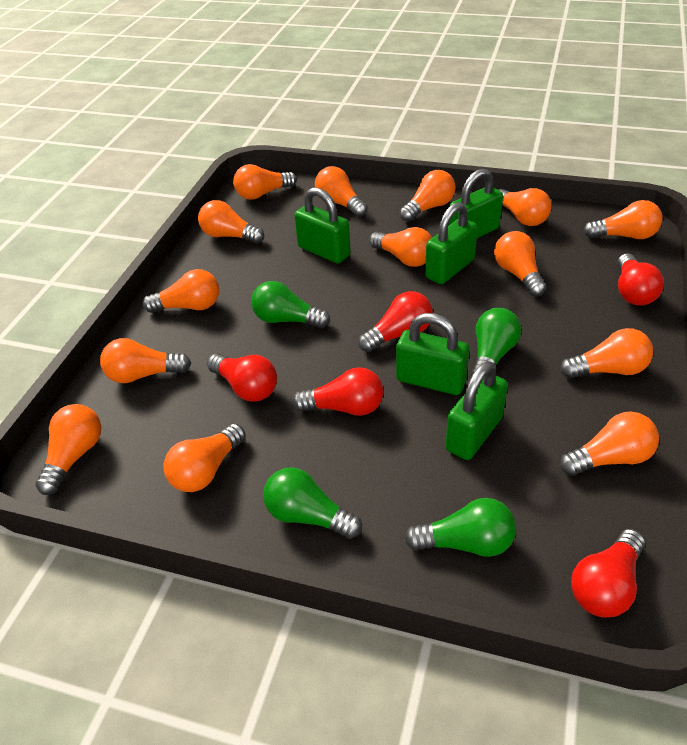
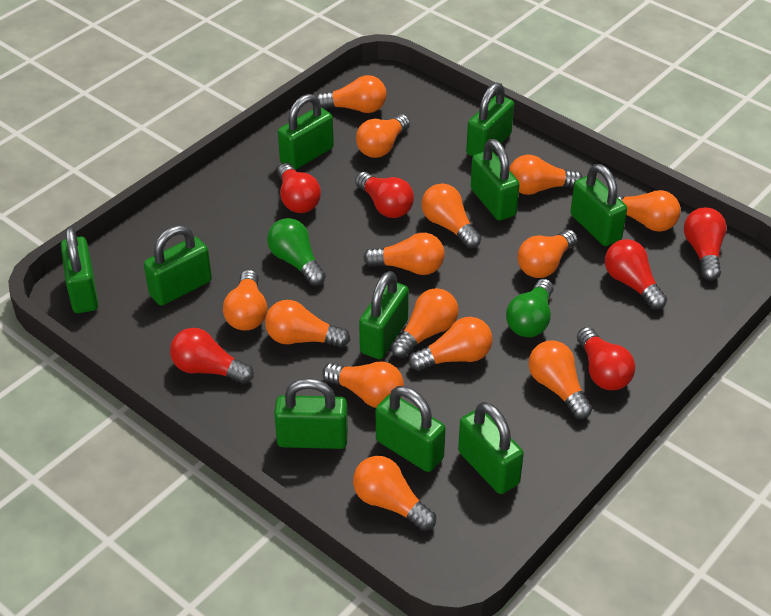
green light bulb: 4 -> 2
green padlock: 5 -> 10
red light bulb: 5 -> 6

